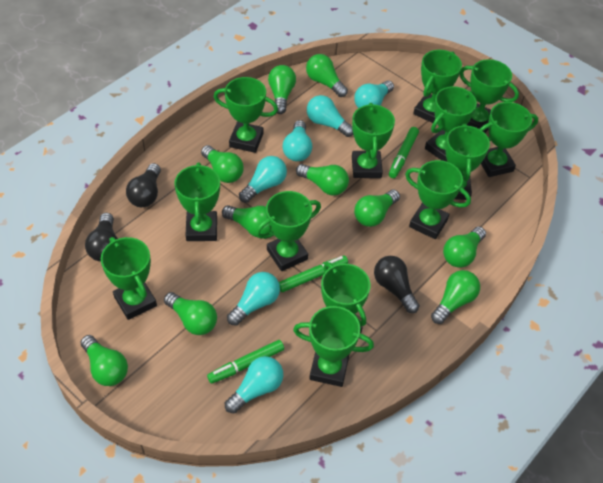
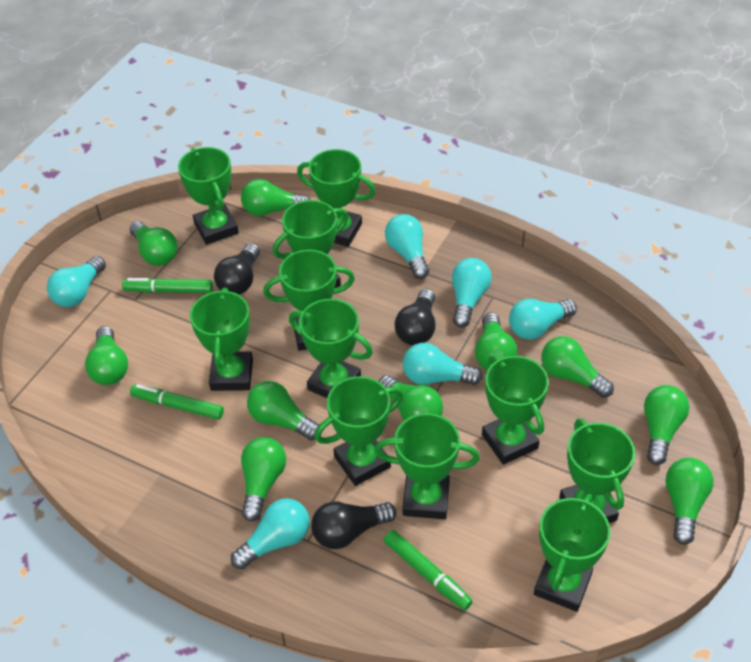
green trophy: 13 -> 11

